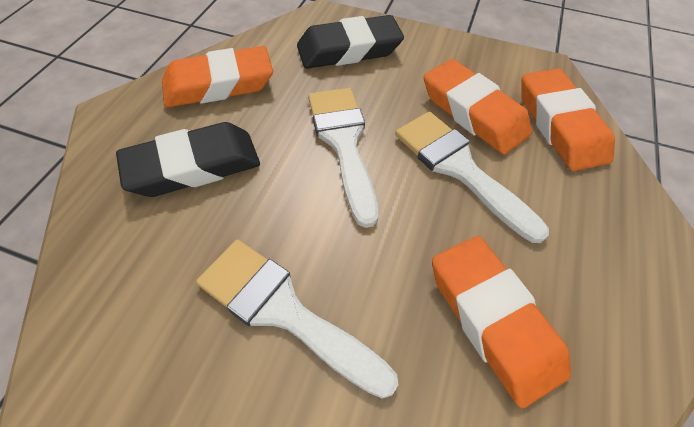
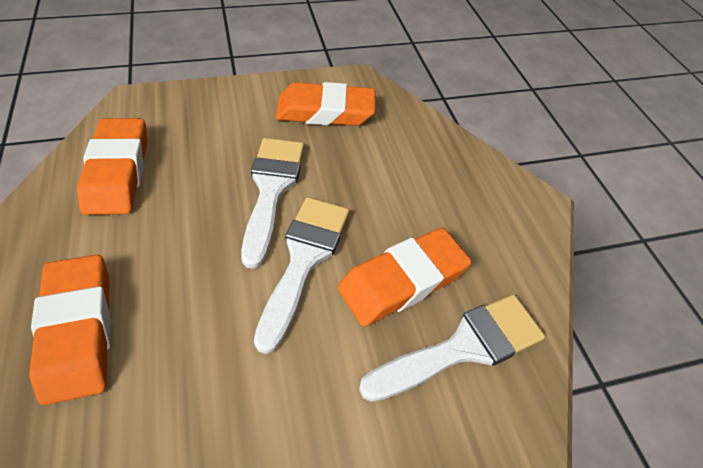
black eraser: 2 -> 0

